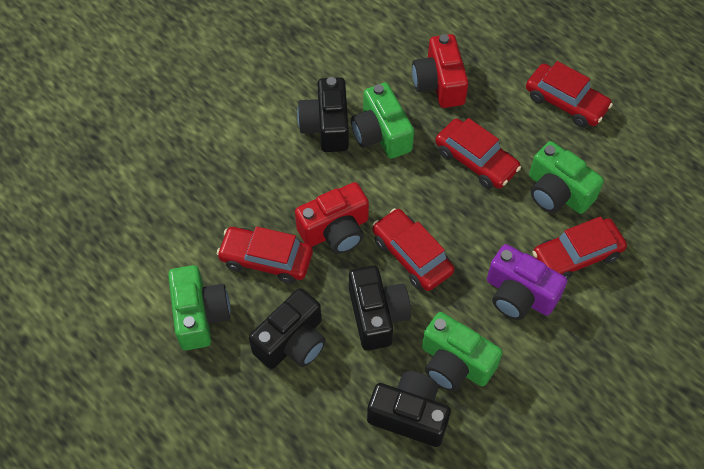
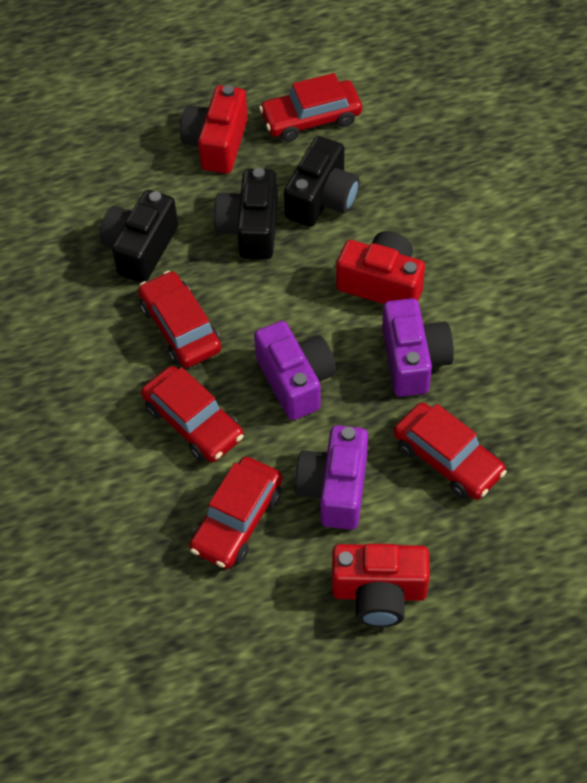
black camera: 4 -> 3
green camera: 4 -> 0
purple camera: 1 -> 3
red camera: 2 -> 3

